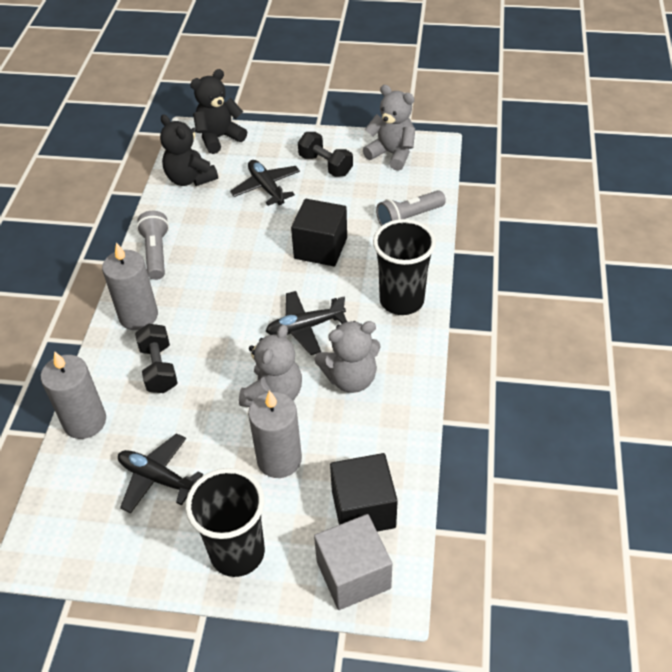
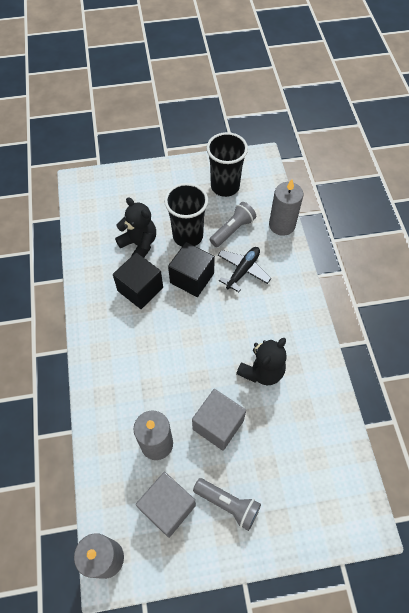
black dumbbell: 2 -> 0
black plane: 3 -> 1
grey cube: 1 -> 2
grey teddy bear: 3 -> 0

